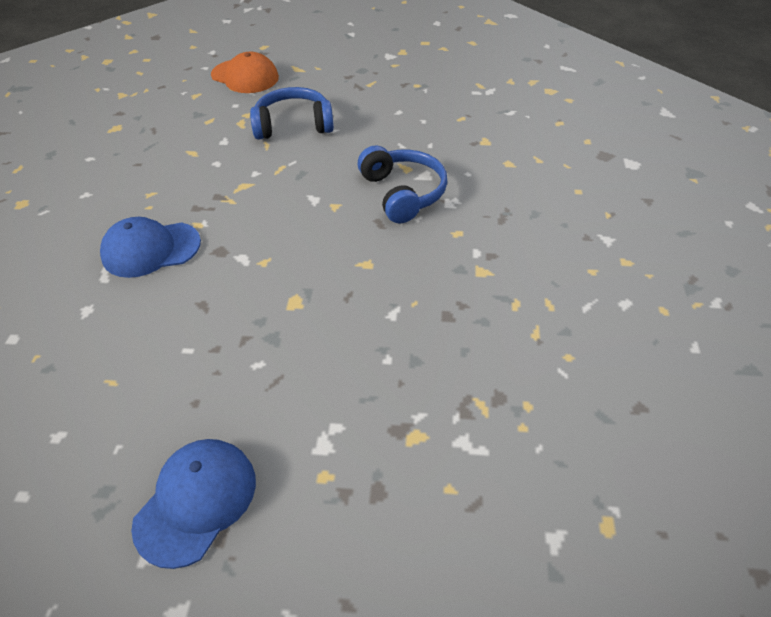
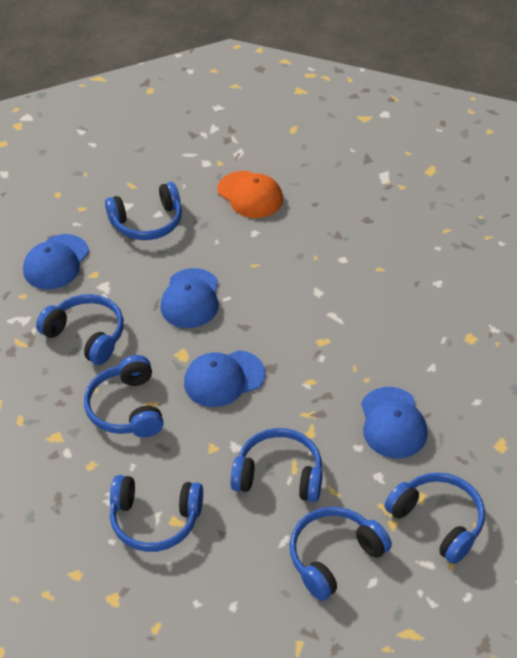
blue cap: 2 -> 4
blue headphones: 2 -> 7

